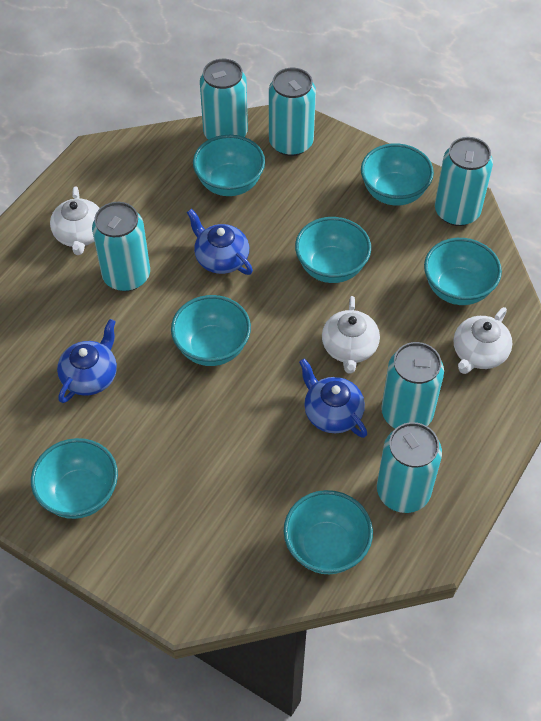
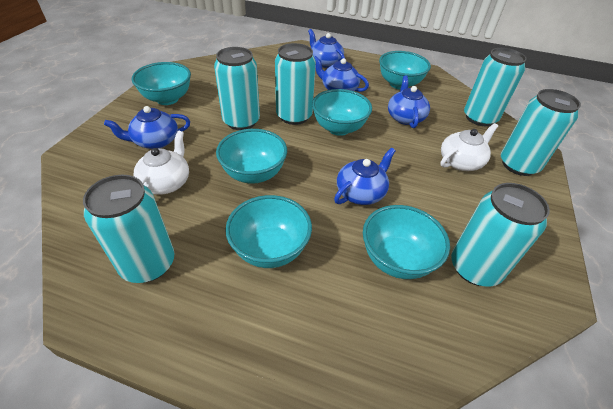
blue teapot: 3 -> 5
turquoise bowl: 7 -> 6
white teapot: 3 -> 2

